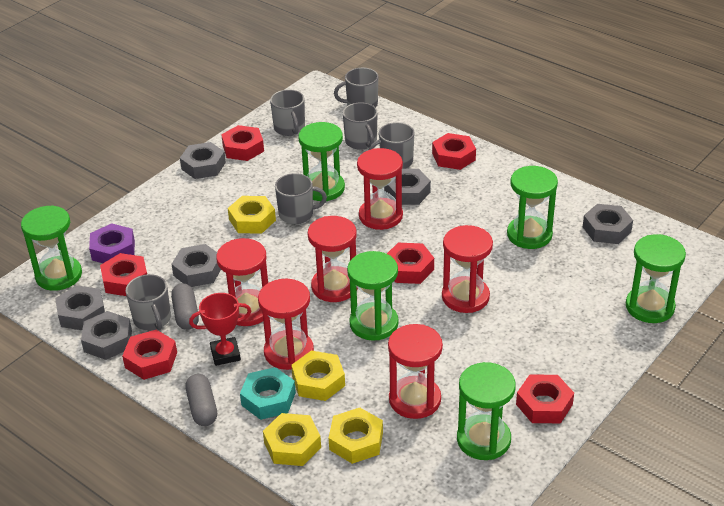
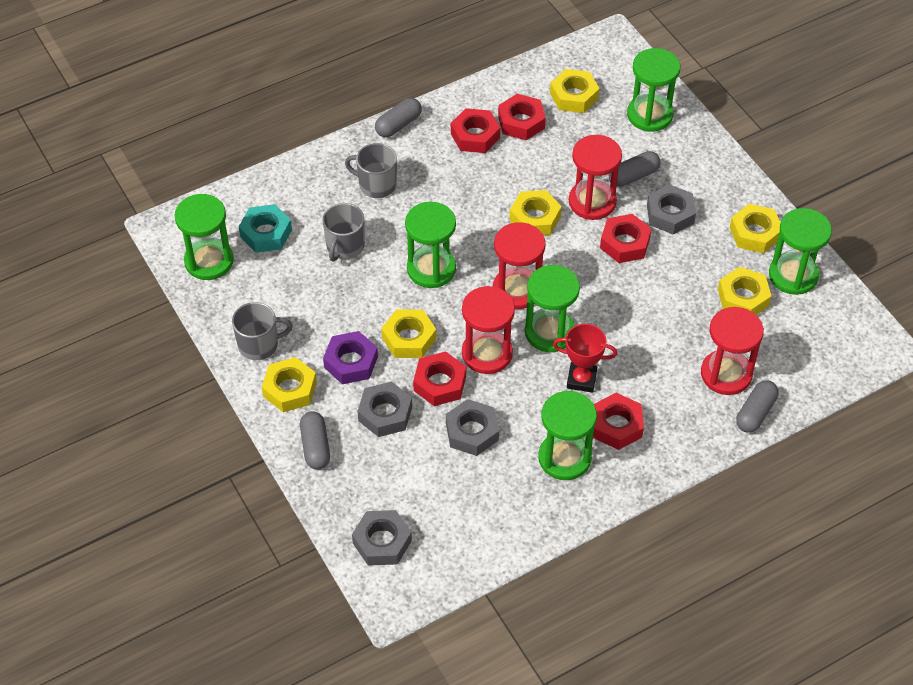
grey capsule: 2 -> 4
grey mug: 6 -> 3
grey nut: 6 -> 4
red hourglass: 6 -> 4
red nut: 6 -> 5
yellow nut: 4 -> 6

